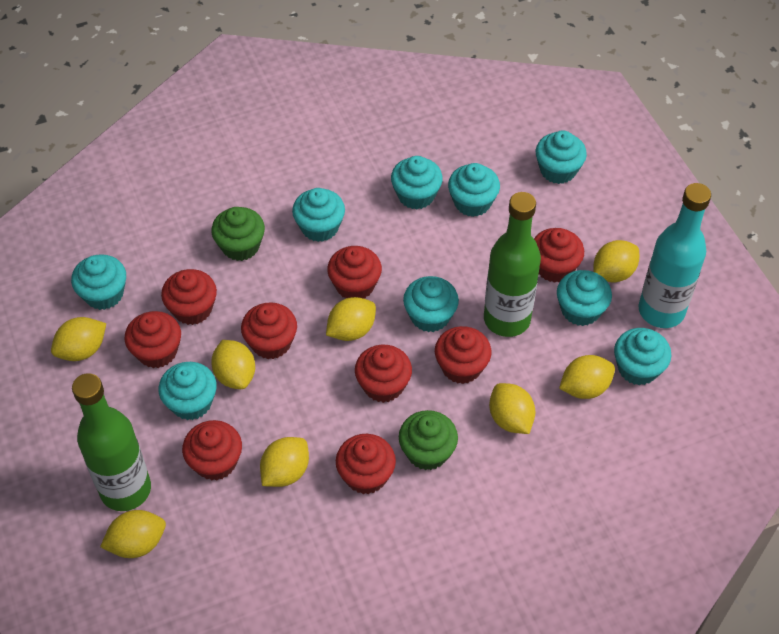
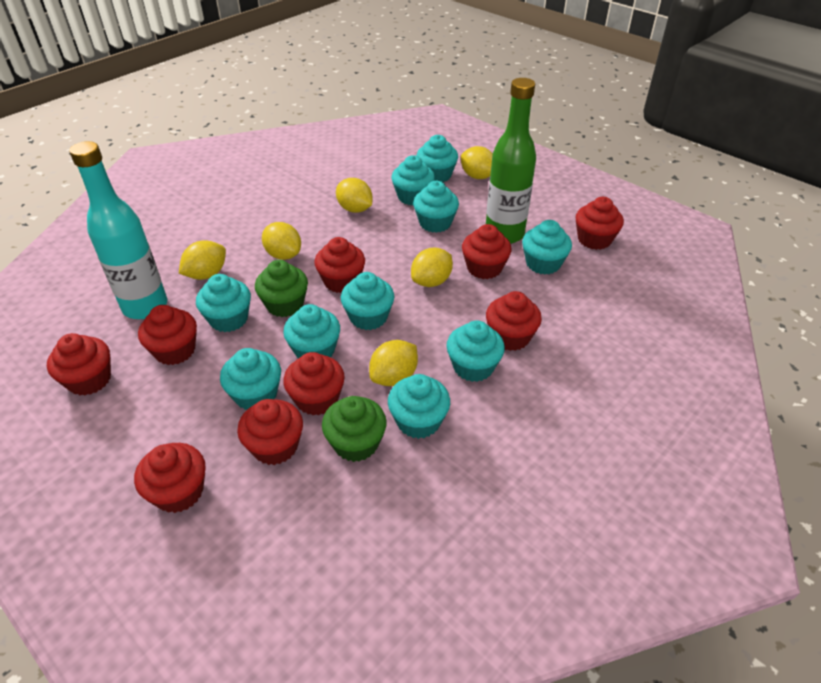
green bottle: 2 -> 1
turquoise cupcake: 9 -> 10
yellow lemon: 8 -> 6

